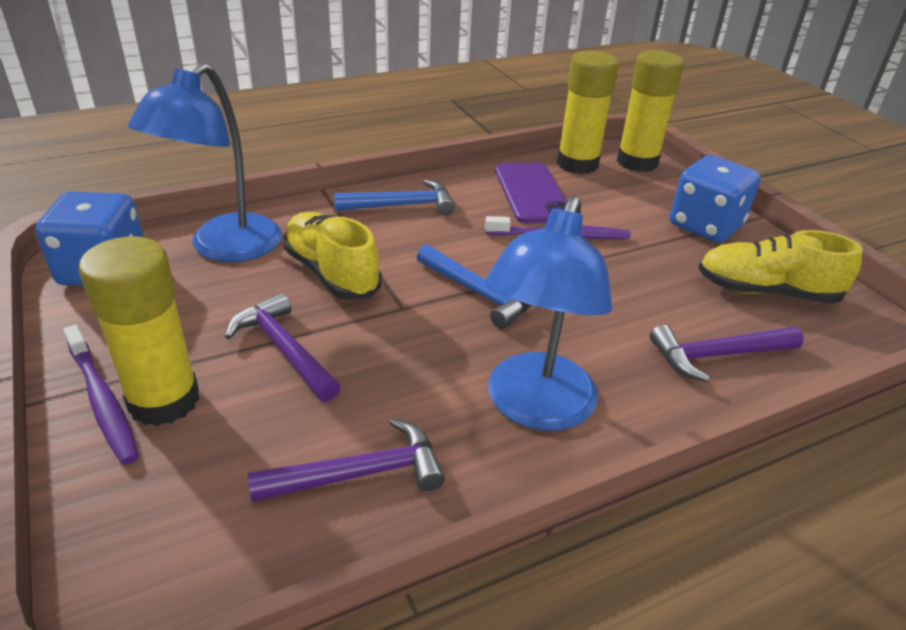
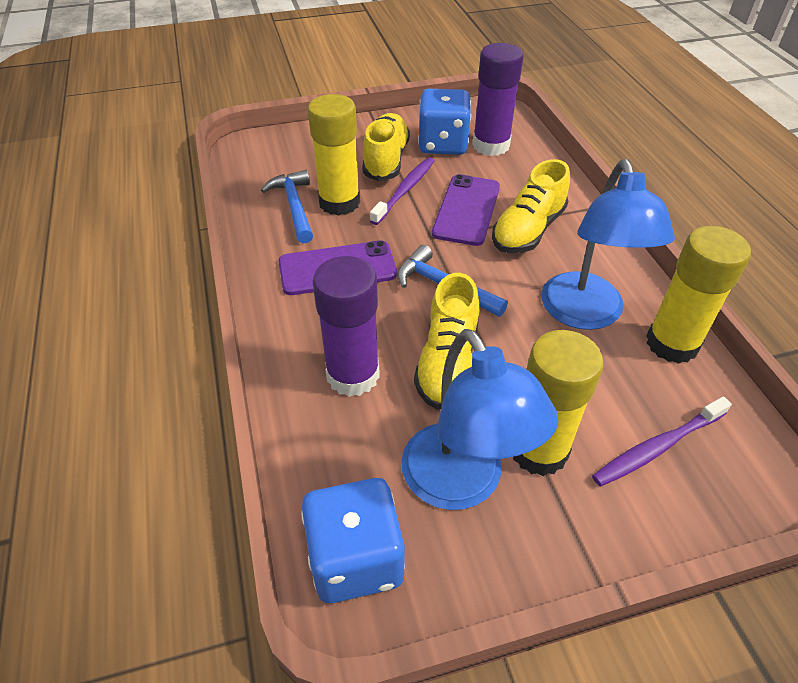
purple glue stick: 0 -> 2
purple hammer: 3 -> 0
purple phone: 1 -> 2
yellow shoe: 2 -> 3

